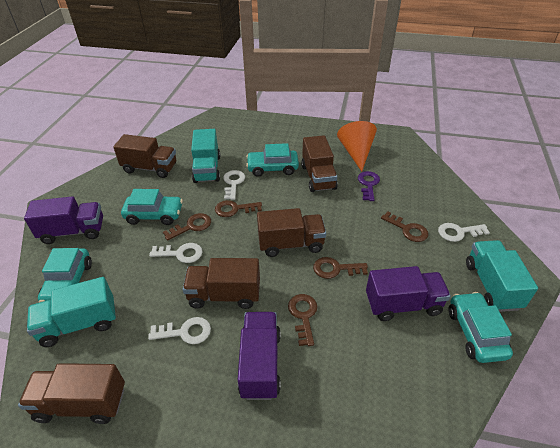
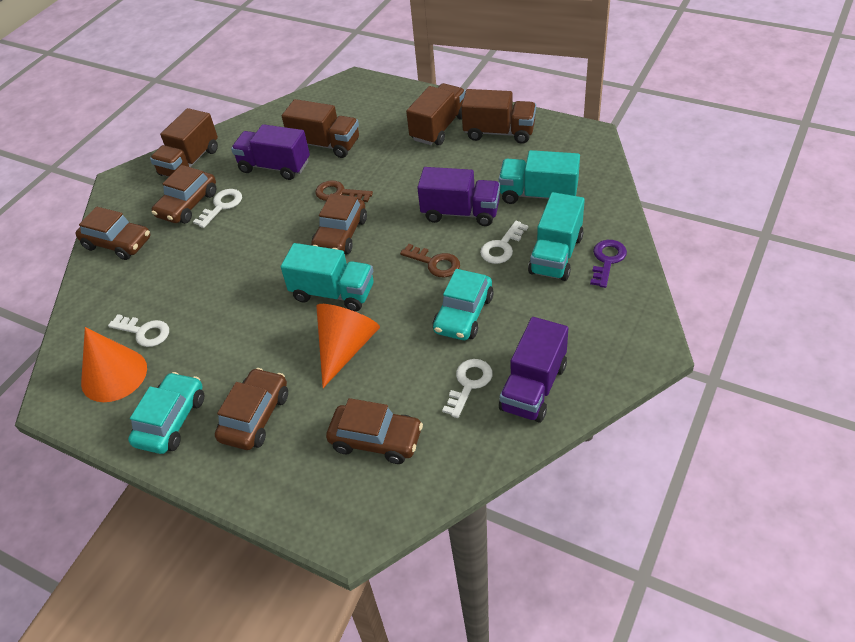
brown car: 0 -> 5
brown key: 5 -> 2
brown truck: 5 -> 4
orange cone: 1 -> 2
turquoise car: 4 -> 2

